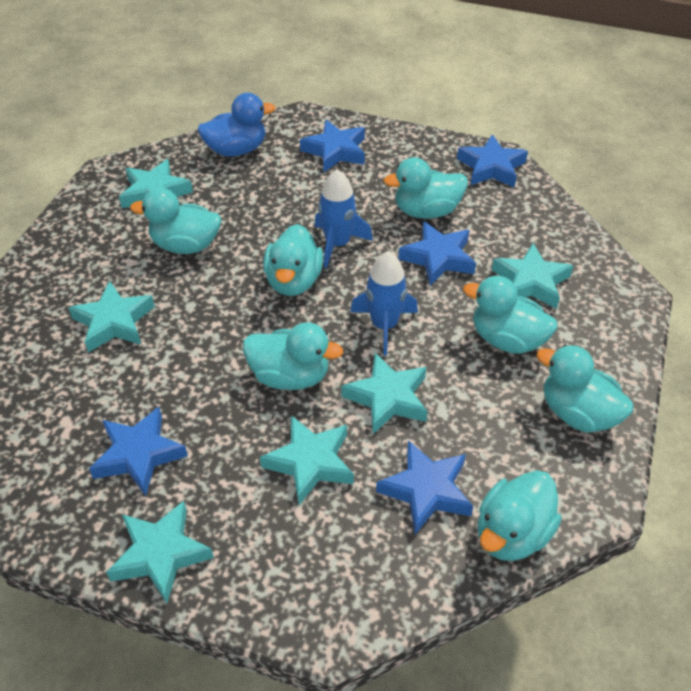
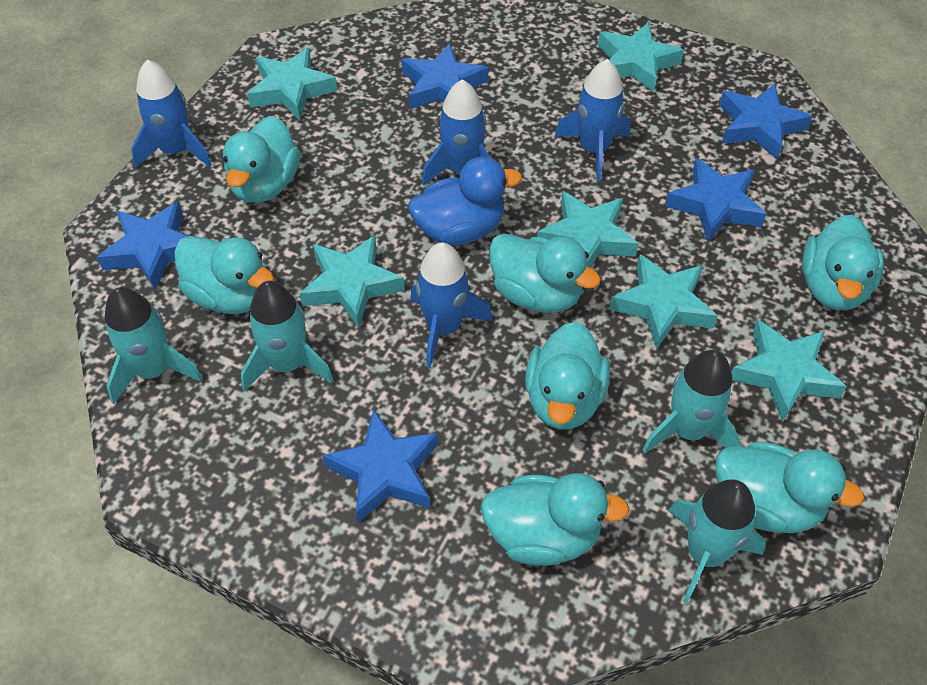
blue rocket: 2 -> 4
turquoise rocket: 0 -> 4

